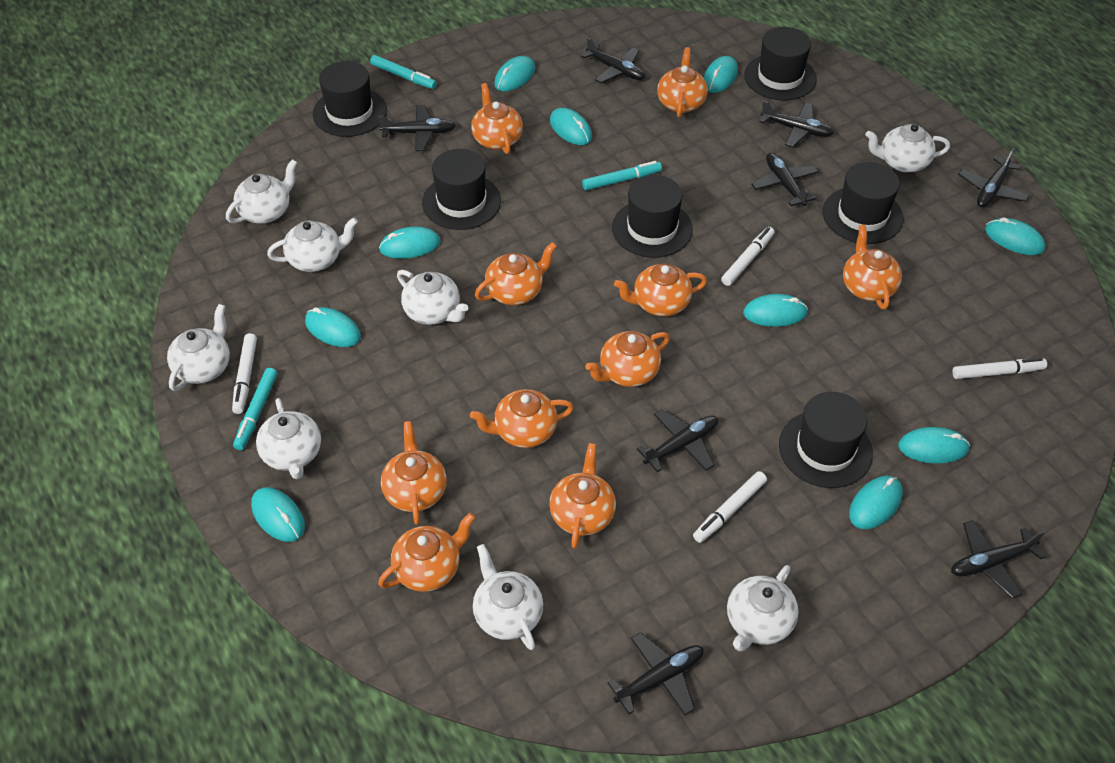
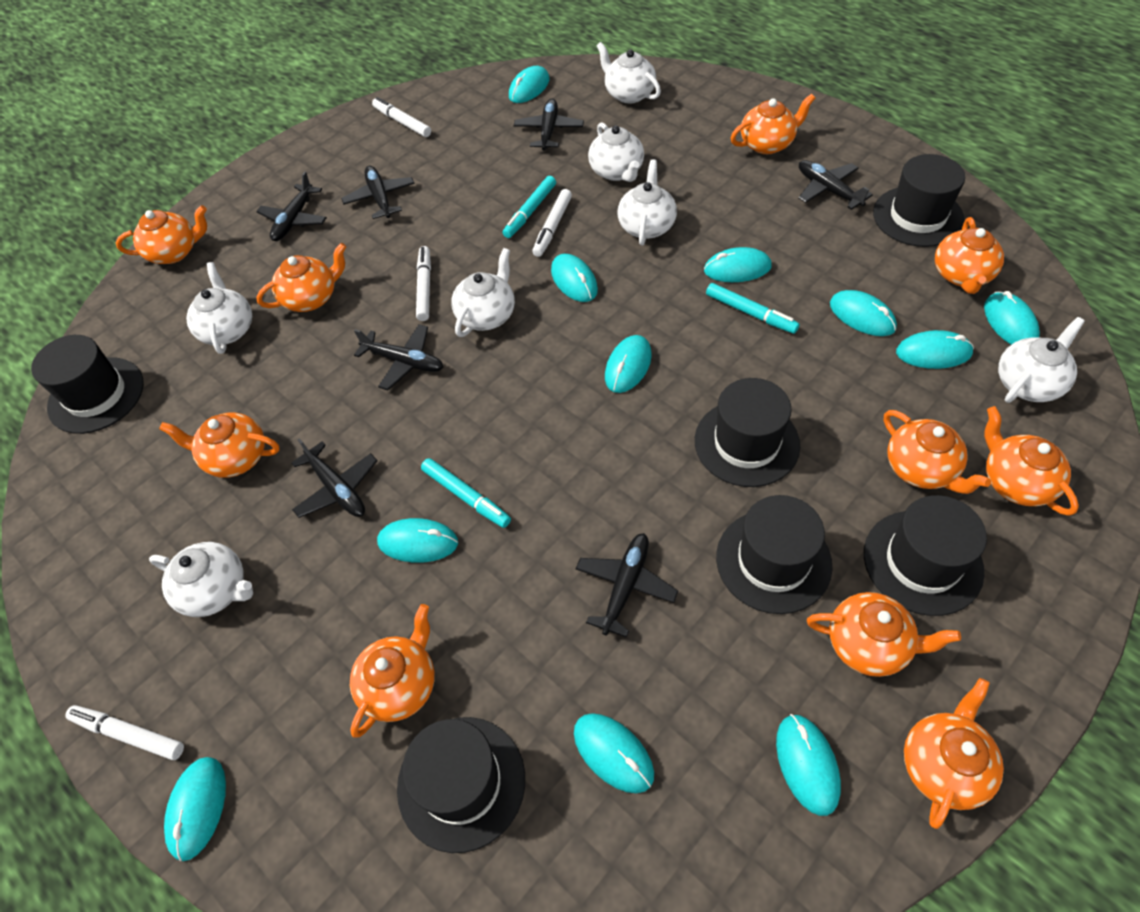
black plane: 8 -> 7
turquoise mouse: 10 -> 11
white teapot: 8 -> 7

